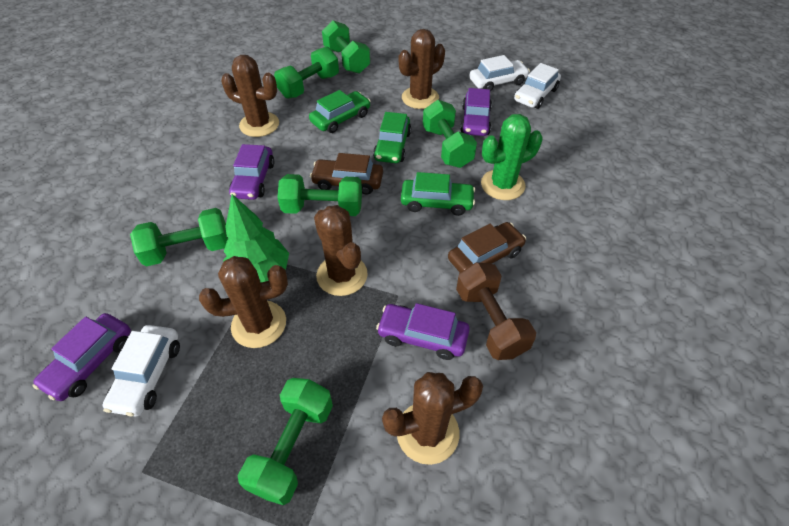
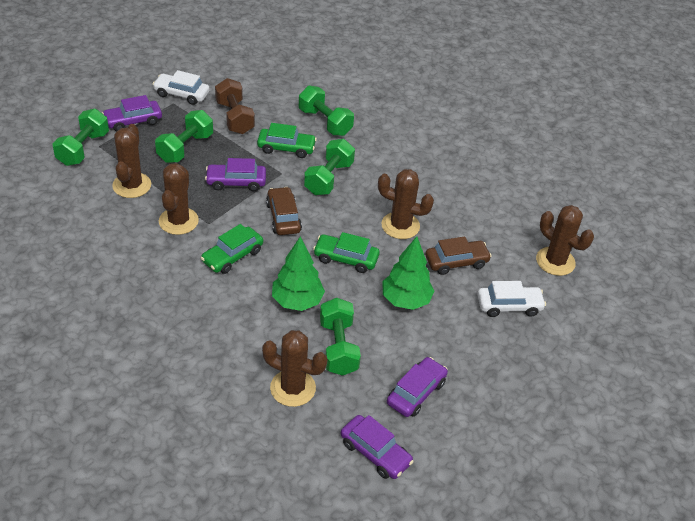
green cactus: 1 -> 0
green dumbbell: 6 -> 5
green tree: 1 -> 2
white car: 3 -> 2

